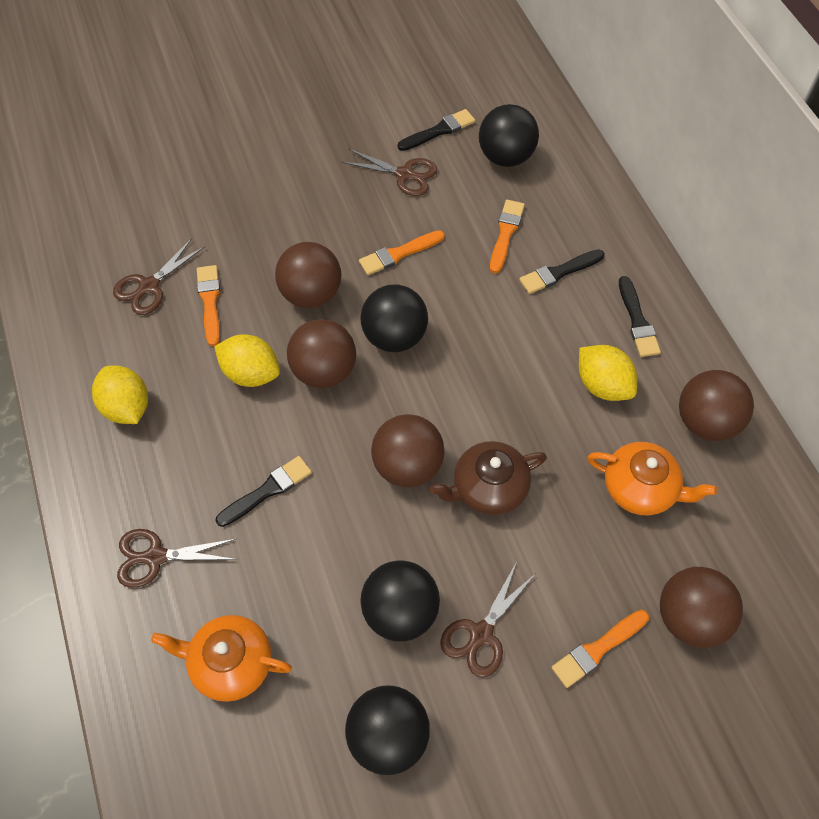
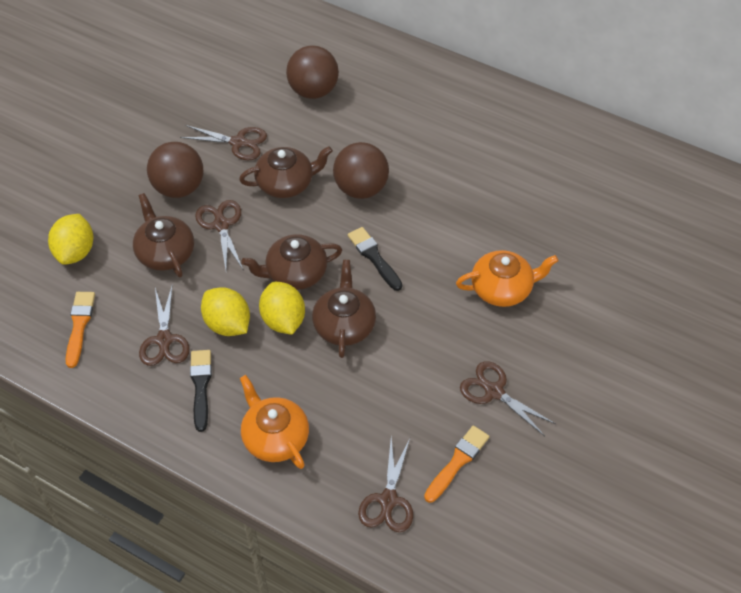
black ball: 4 -> 0
black brush: 4 -> 2
brown ball: 5 -> 3
brown scissors: 4 -> 5
brown teapot: 1 -> 4
orange brush: 4 -> 2

